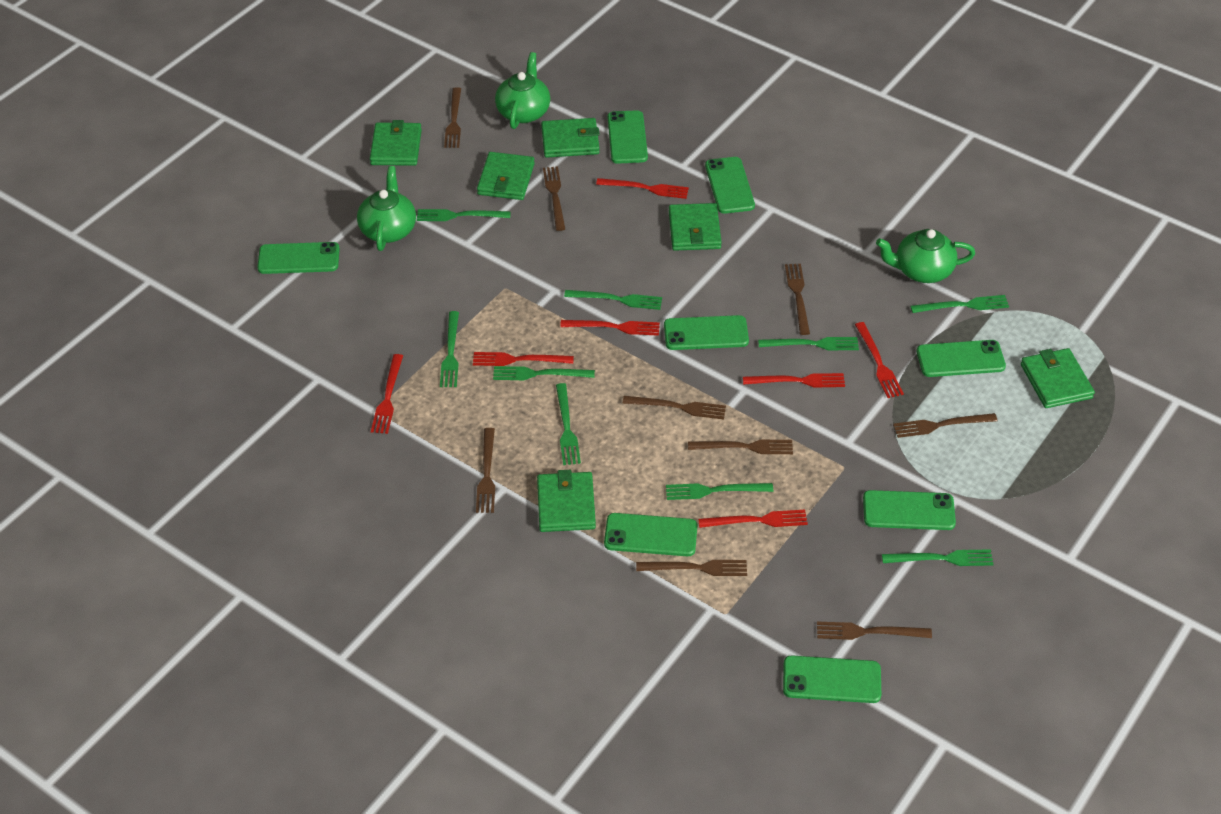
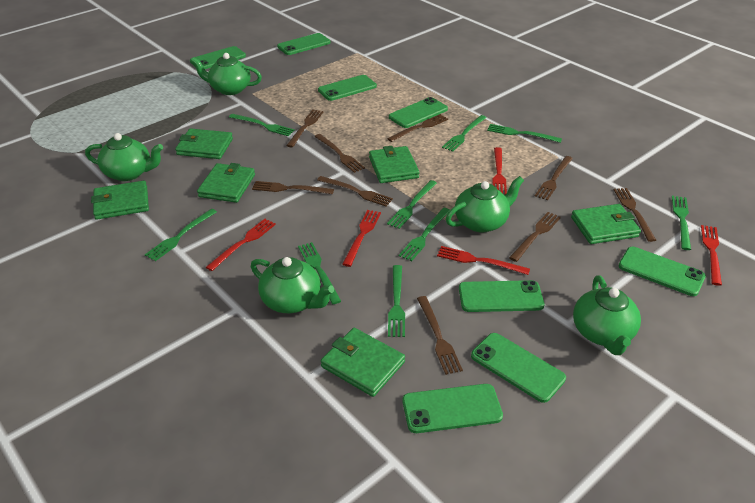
green teapot: 3 -> 5
red fork: 7 -> 5

